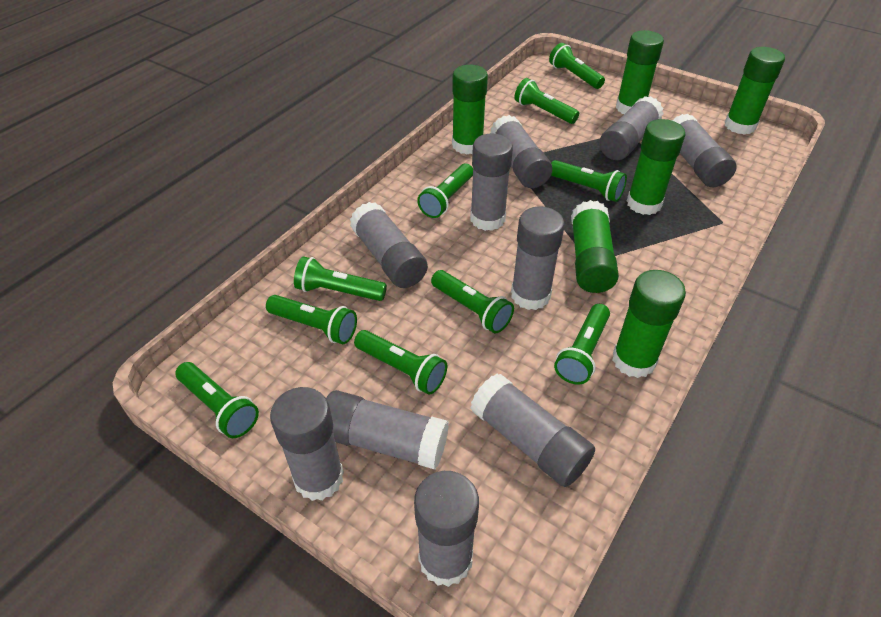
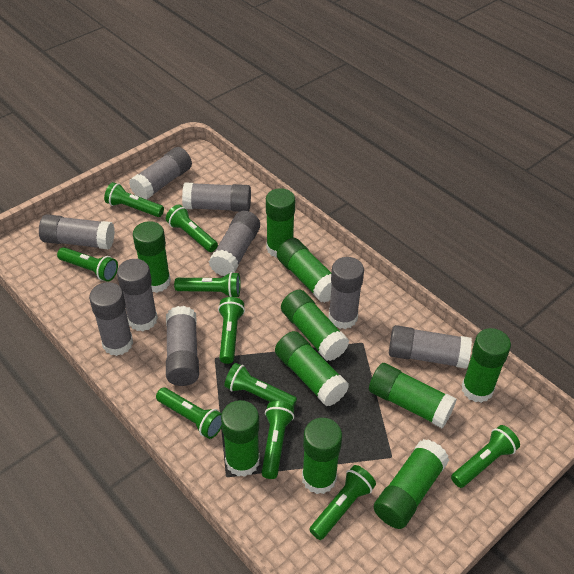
green glue stick: 6 -> 10
grey glue stick: 10 -> 9

